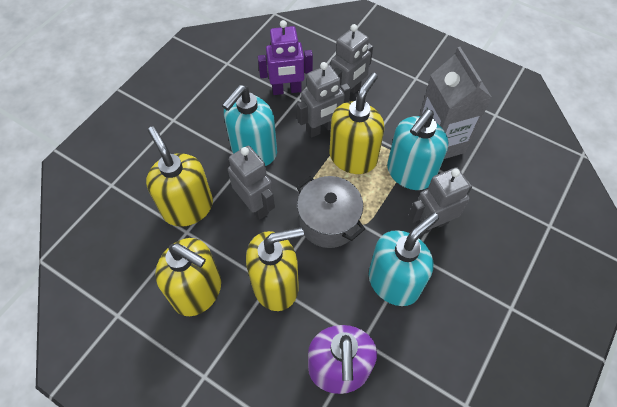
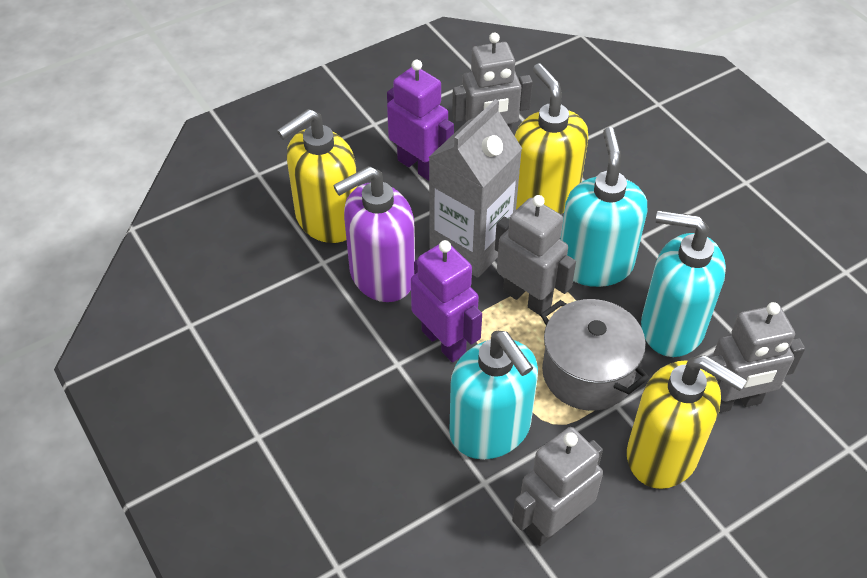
purple robot: 1 -> 2
yellow soap dispenser: 4 -> 3

